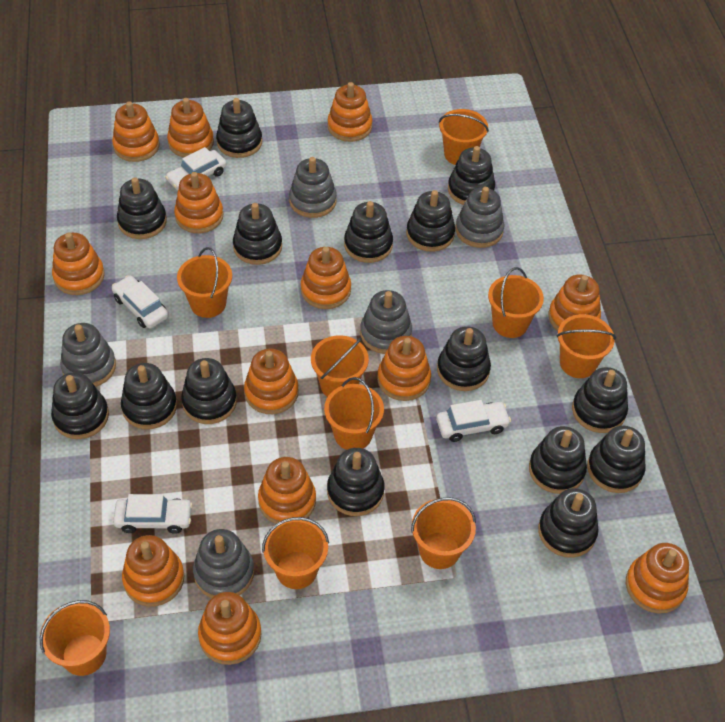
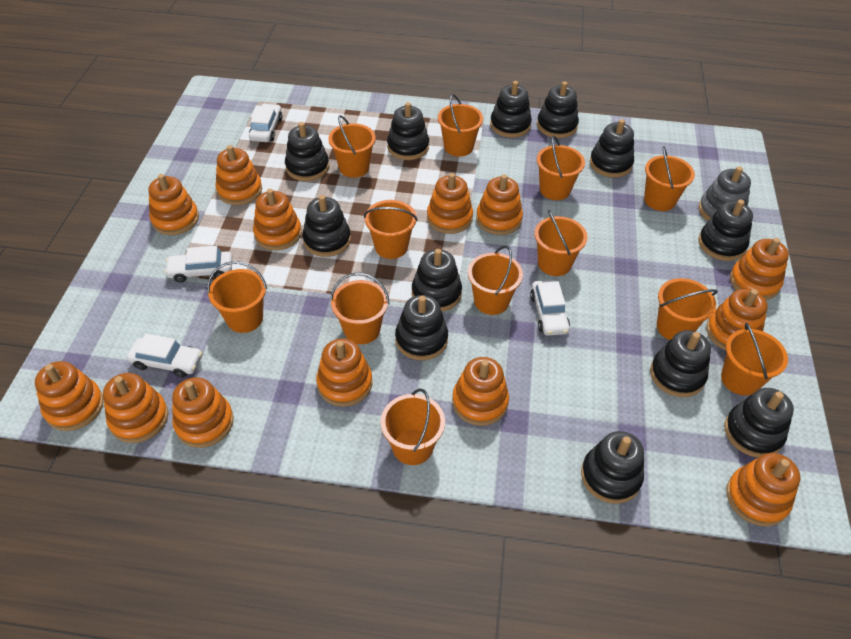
black stacking toy: 15 -> 12
grey stacking toy: 5 -> 1
orange bucket: 9 -> 12

